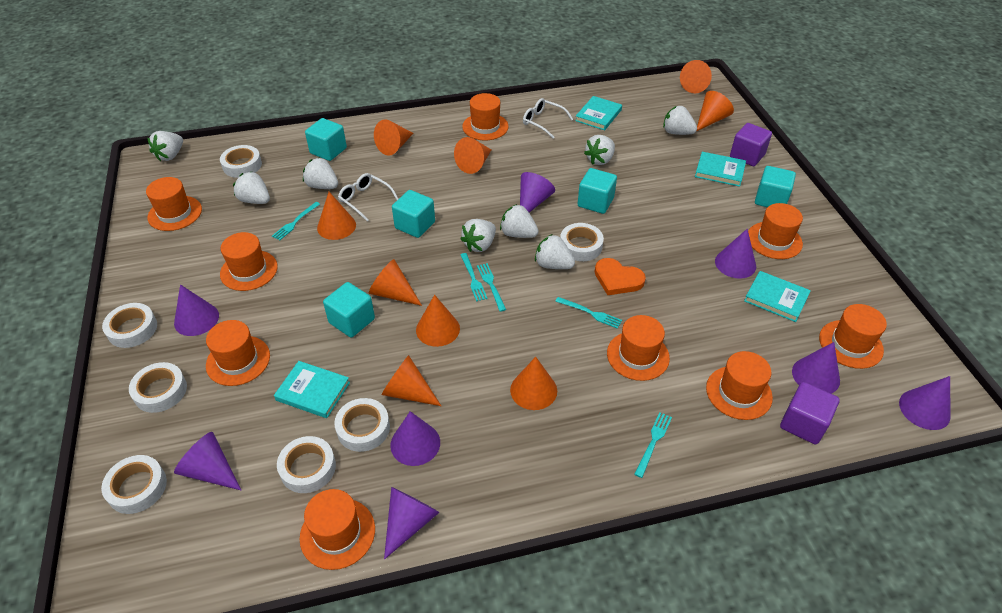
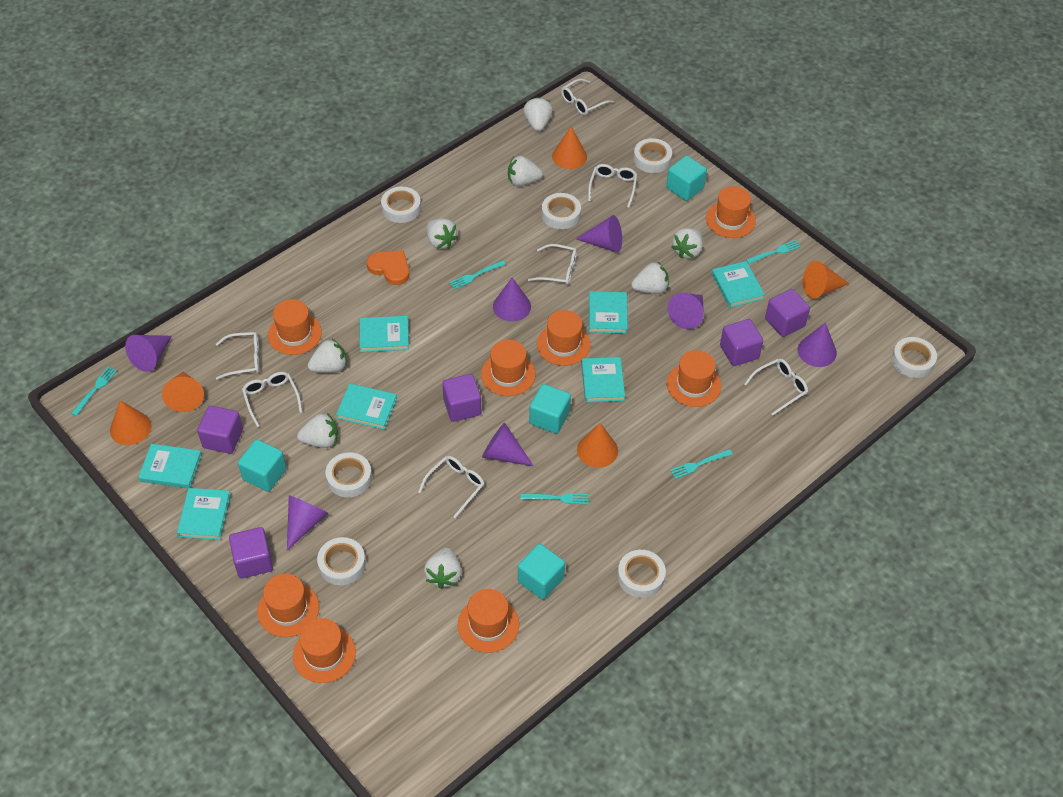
orange cone: 9 -> 5
orange hat: 9 -> 8
purple cone: 8 -> 7
purple cube: 2 -> 5
turquoise book: 4 -> 7
turquoise cube: 5 -> 4
white glasses: 2 -> 7

